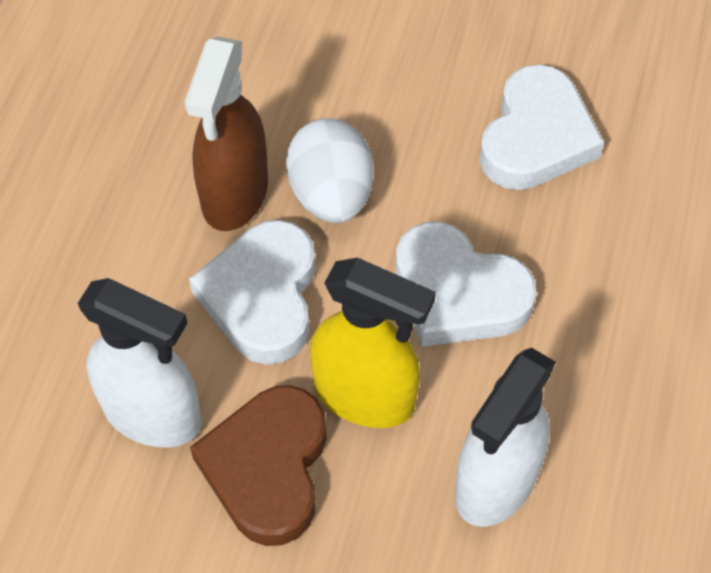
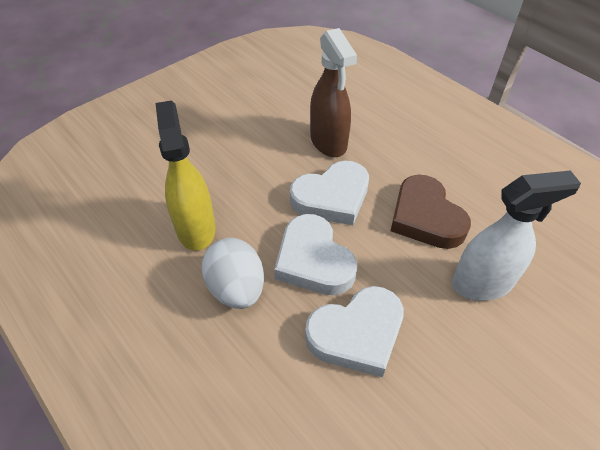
white spray bottle: 2 -> 1

